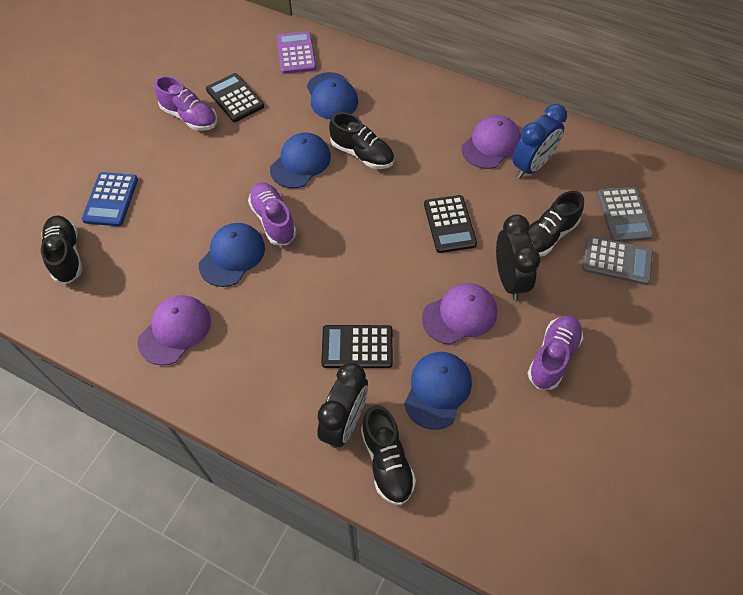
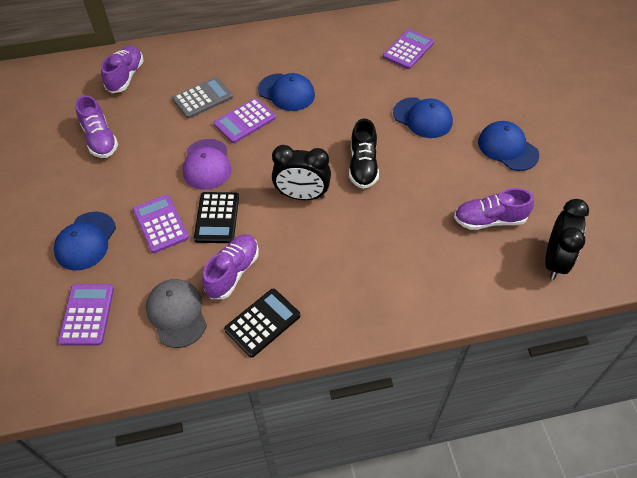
black calculator: 3 -> 2
black shoe: 4 -> 1
blue calculator: 1 -> 0
blue clock: 1 -> 0
grey calculator: 2 -> 1
grey cap: 0 -> 1
purple calculator: 1 -> 4
purple cap: 3 -> 1
purple shoe: 3 -> 4

